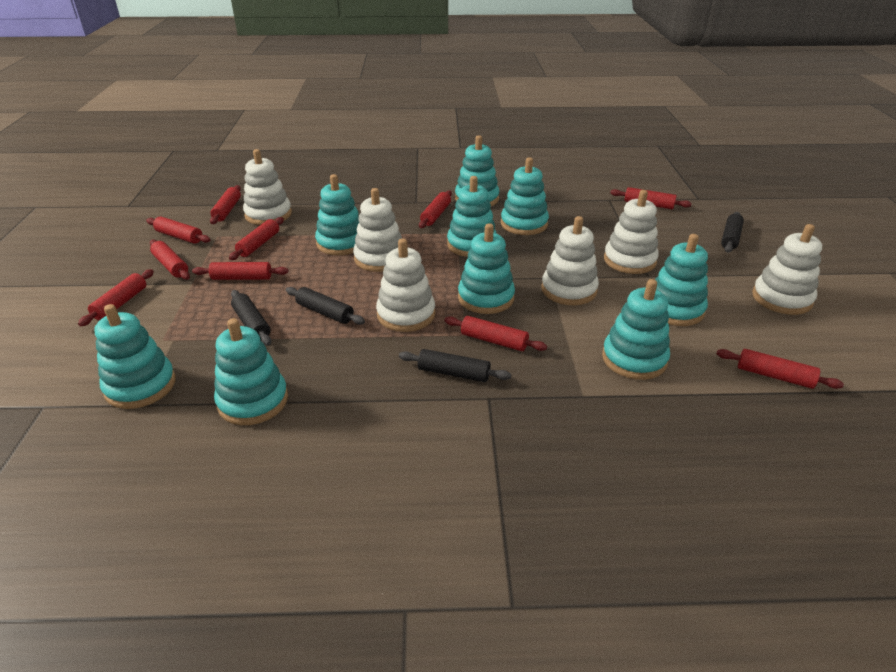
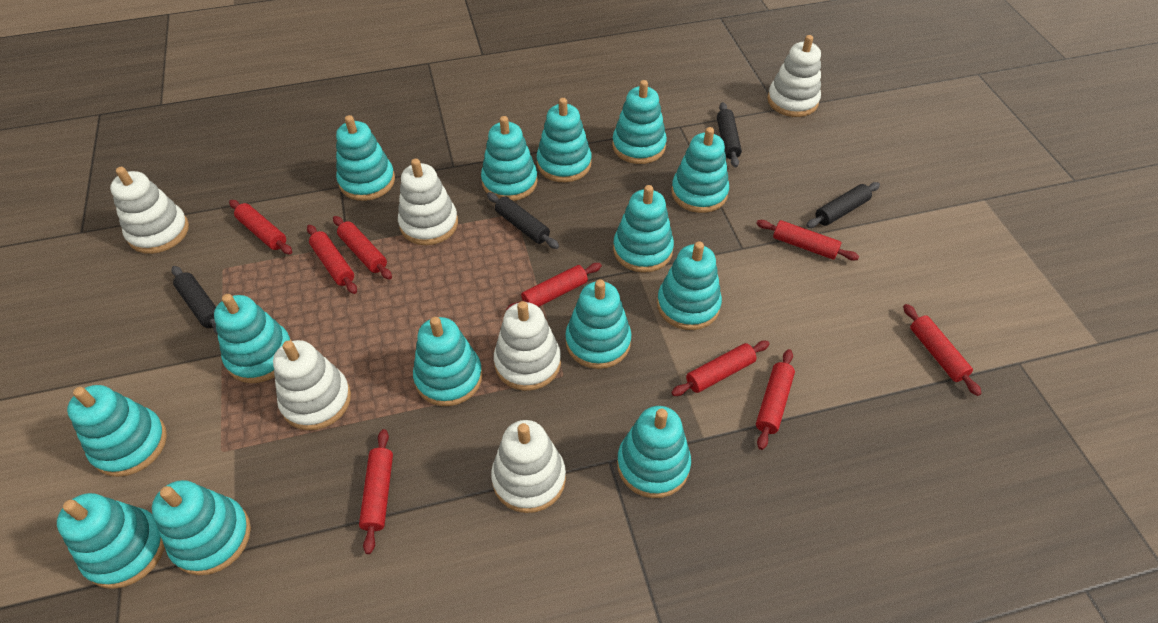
red rolling pin: 10 -> 9
turquoise stacking toy: 9 -> 14

